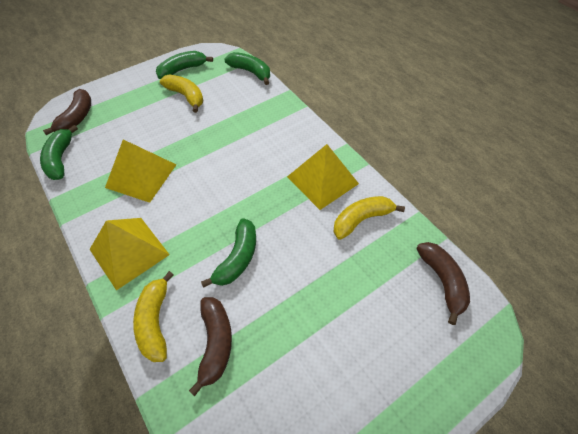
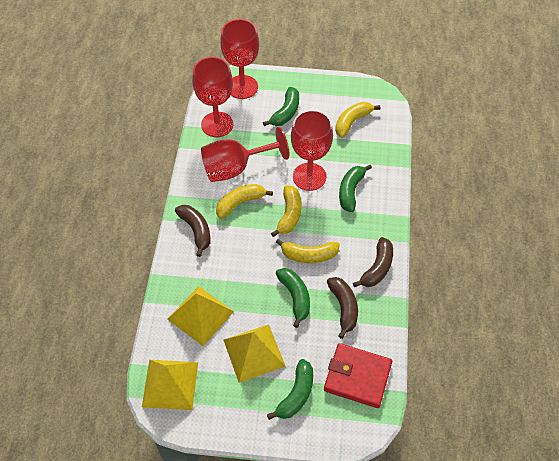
red goblet: 0 -> 4
red wallet: 0 -> 1
yellow banana: 3 -> 4

